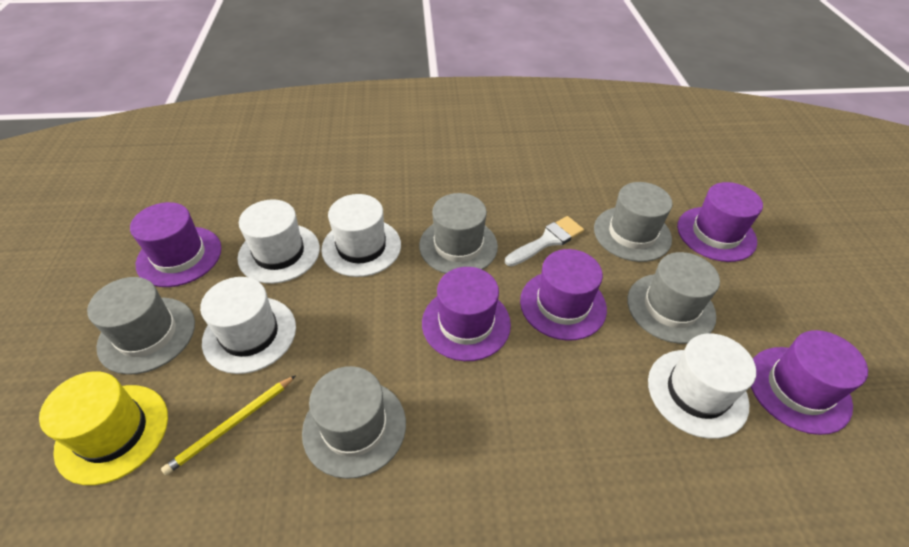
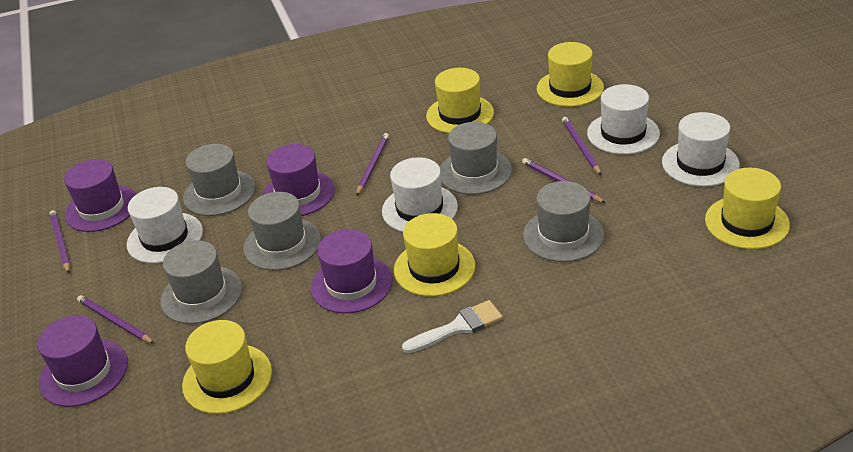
purple hat: 5 -> 4
purple pencil: 0 -> 5
yellow hat: 1 -> 5
yellow pencil: 1 -> 0

